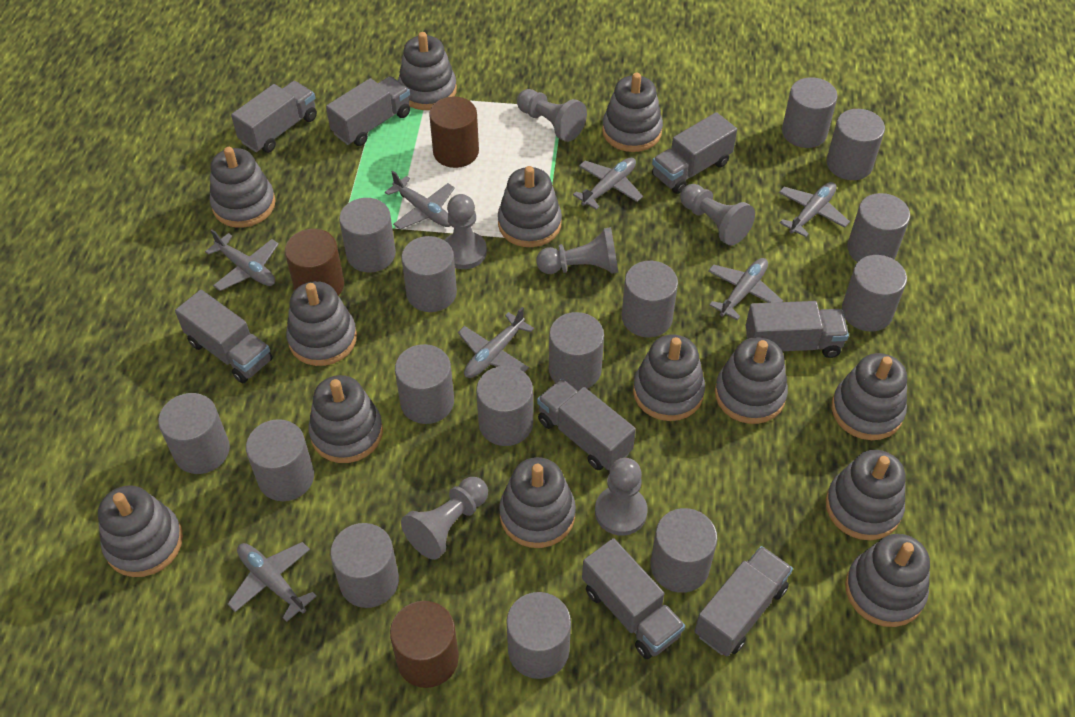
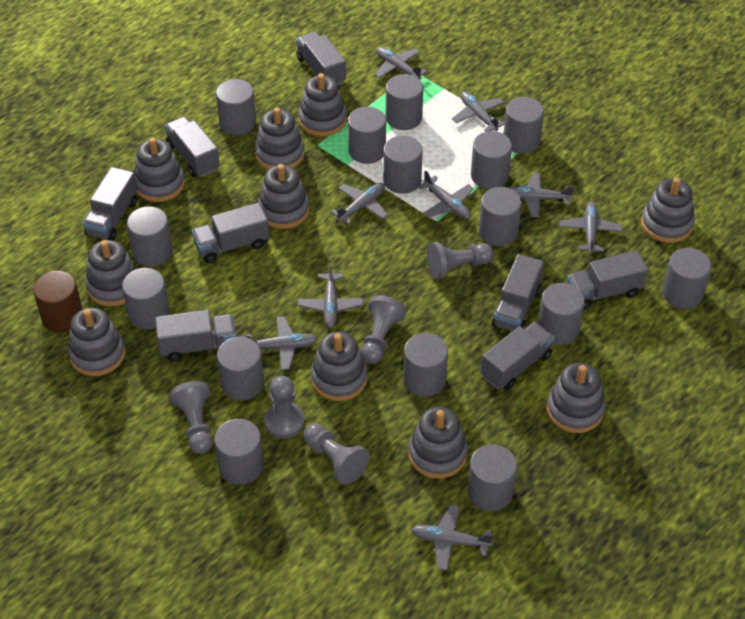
brown cylinder: 3 -> 1
grey pawn: 6 -> 5
grey plane: 7 -> 9
grey stacking toy: 13 -> 10

